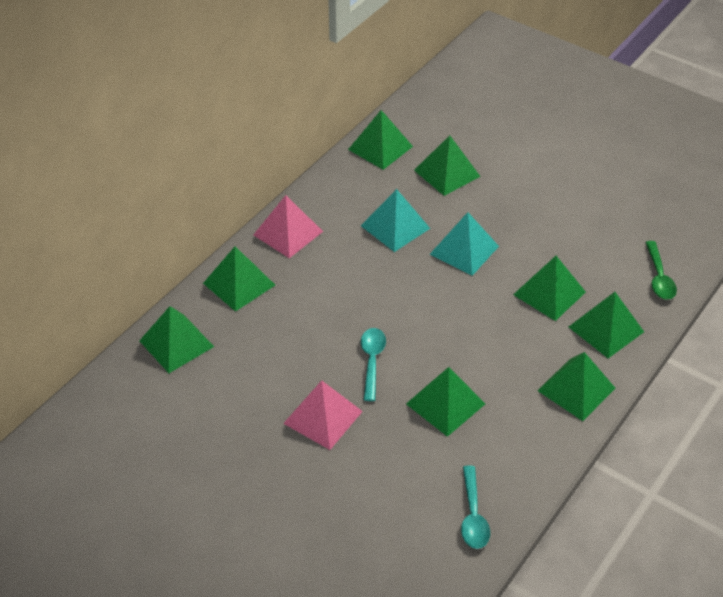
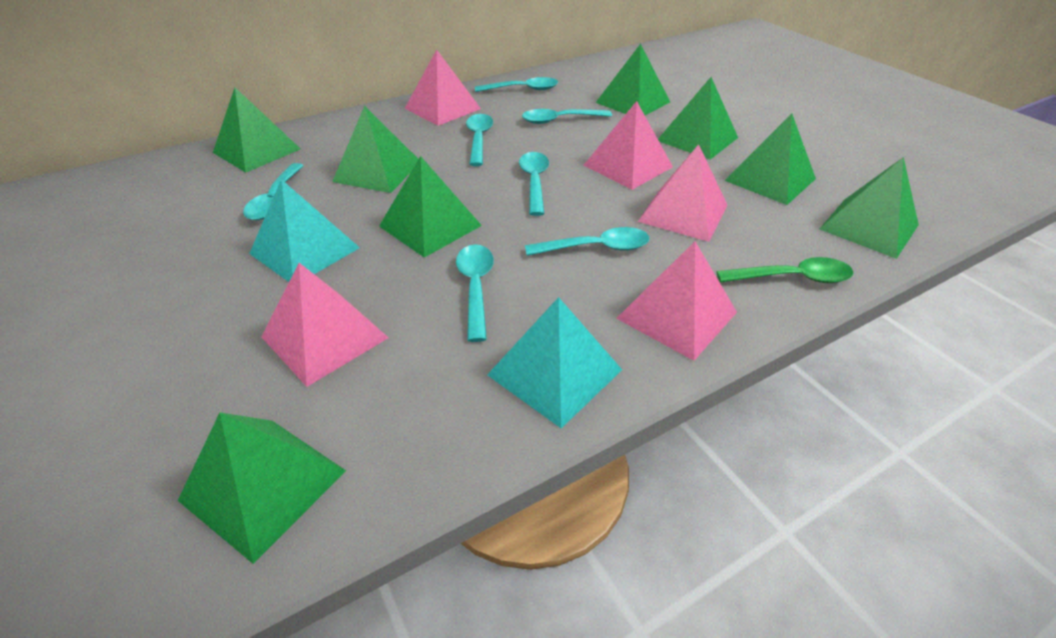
pink pyramid: 2 -> 5
turquoise spoon: 2 -> 7

